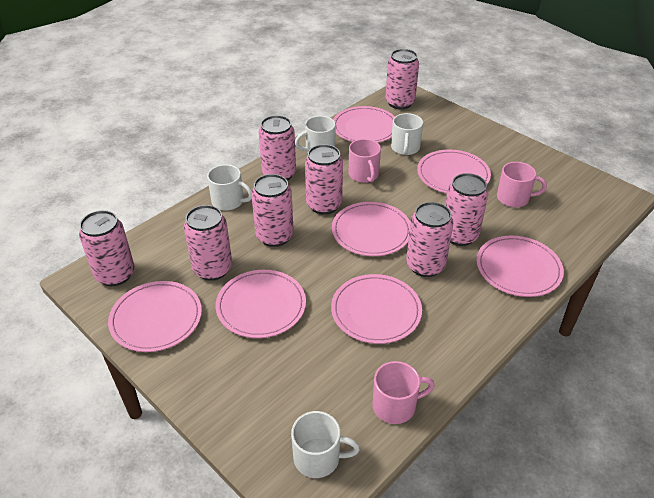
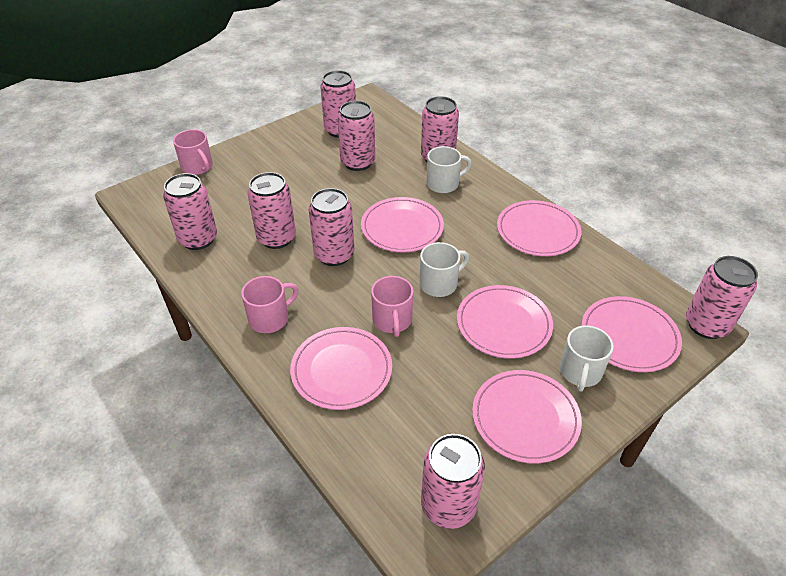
pink plate: 7 -> 6
white mug: 4 -> 3

